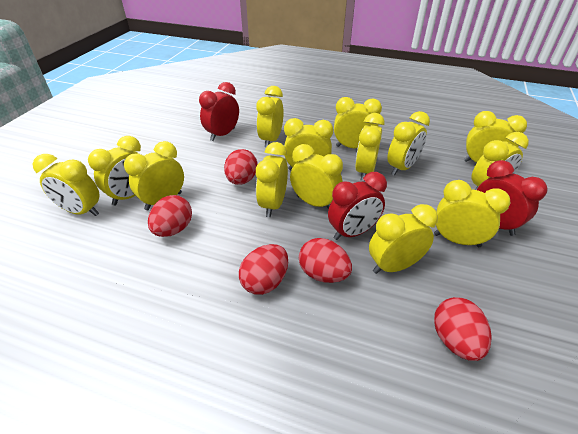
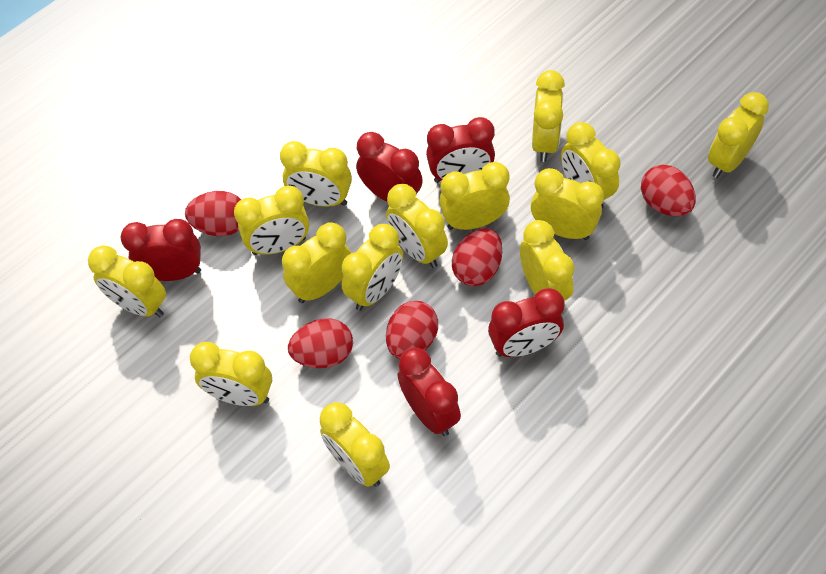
red clock: 3 -> 5

